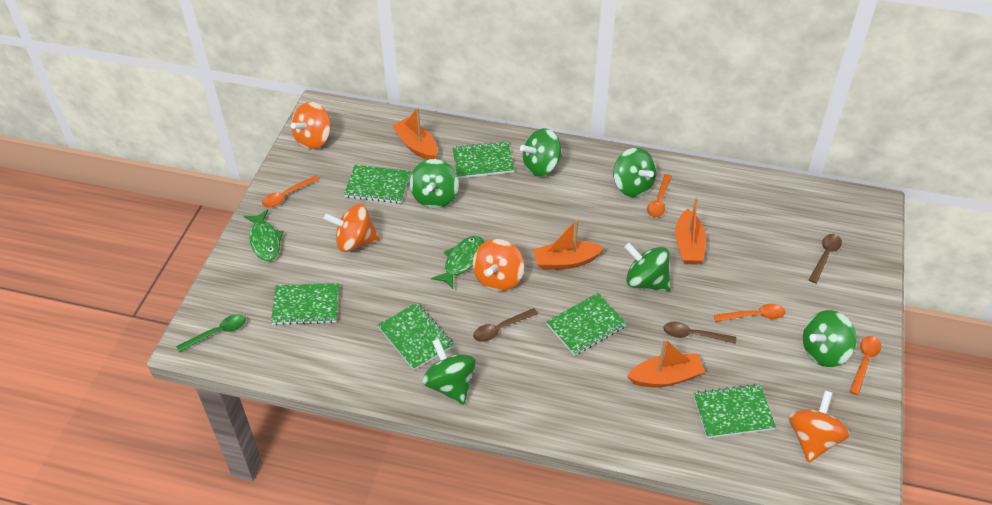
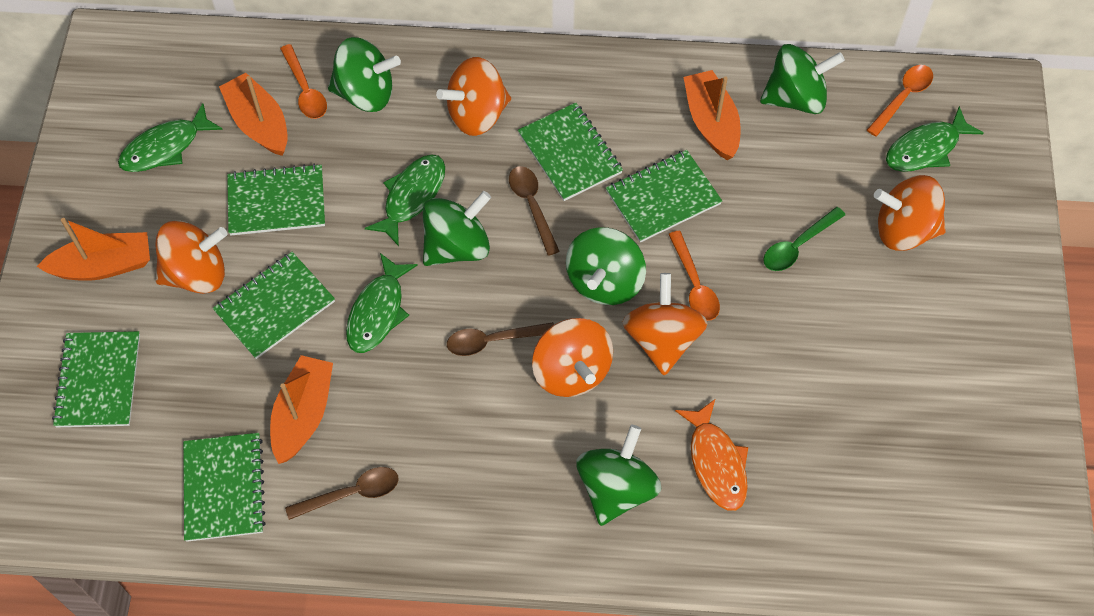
green fish: 2 -> 4
green spinning top: 6 -> 5
orange fish: 0 -> 1
orange spinning top: 4 -> 5
orange spoon: 4 -> 3

